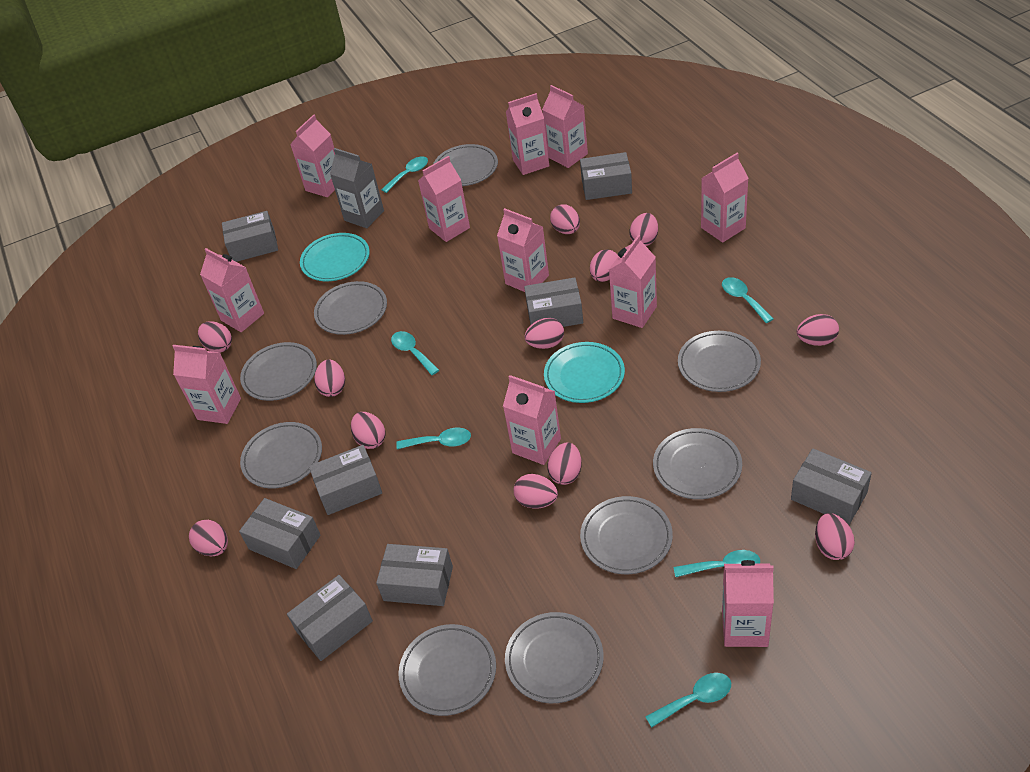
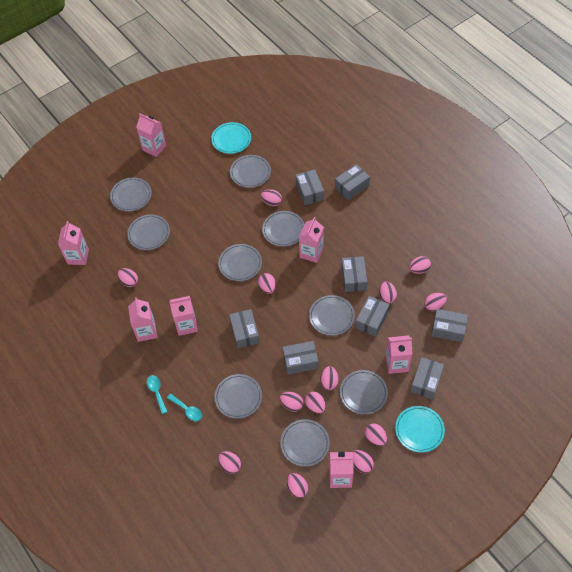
grey carton: 1 -> 0
pink carton: 11 -> 7
pink egg: 12 -> 13
turquoise spoon: 6 -> 2

